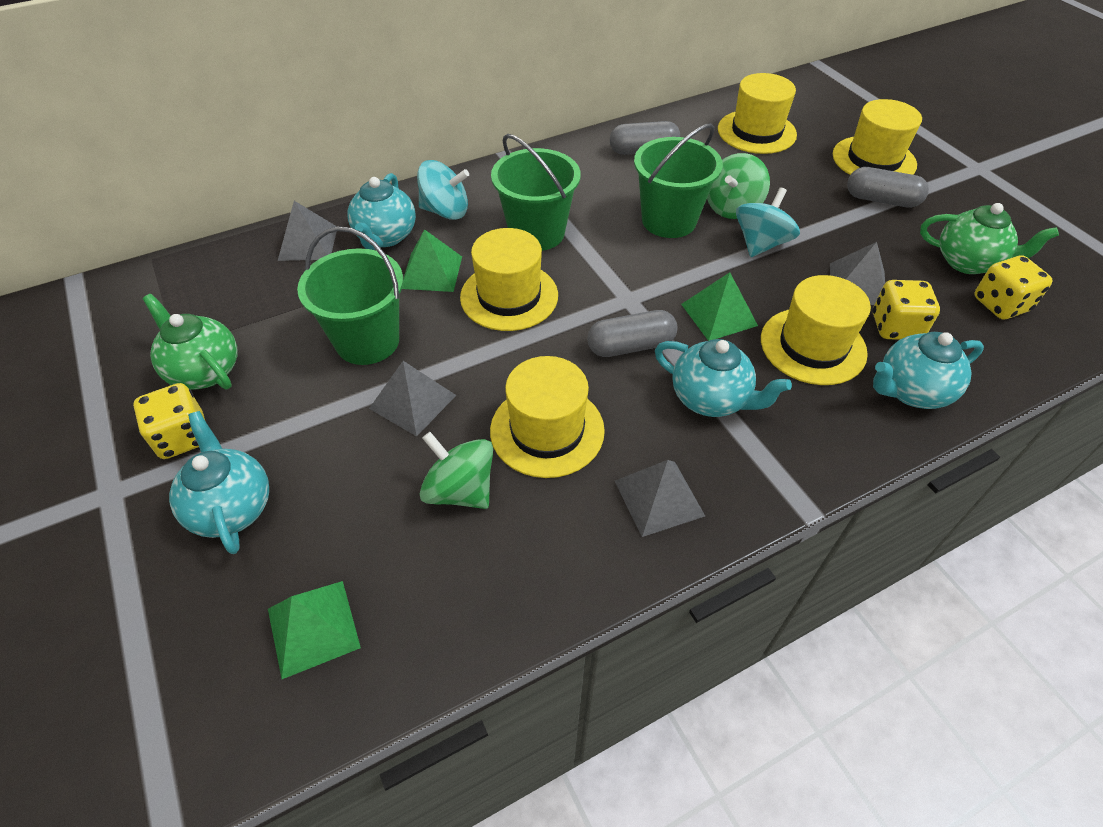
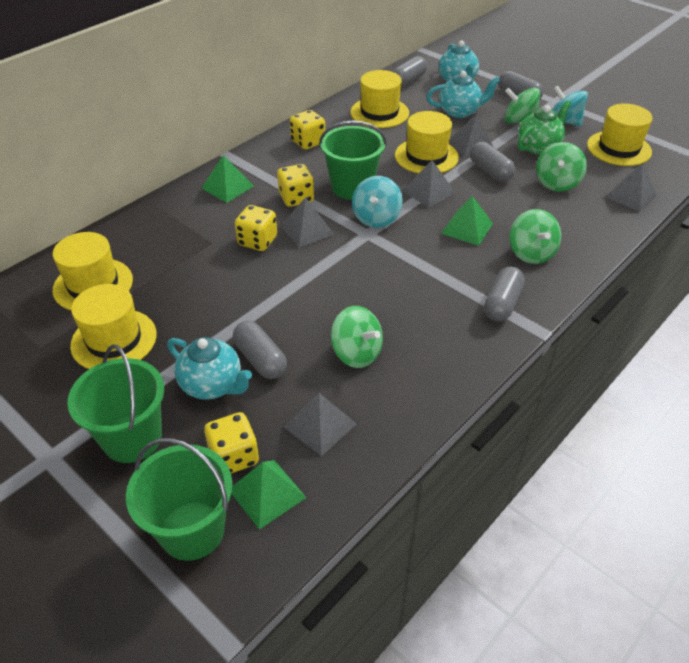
green spinning top: 2 -> 4
green teapot: 2 -> 1
grey capsule: 3 -> 5
grey pyramid: 4 -> 5
turquoise teapot: 4 -> 3
yellow dice: 3 -> 4

